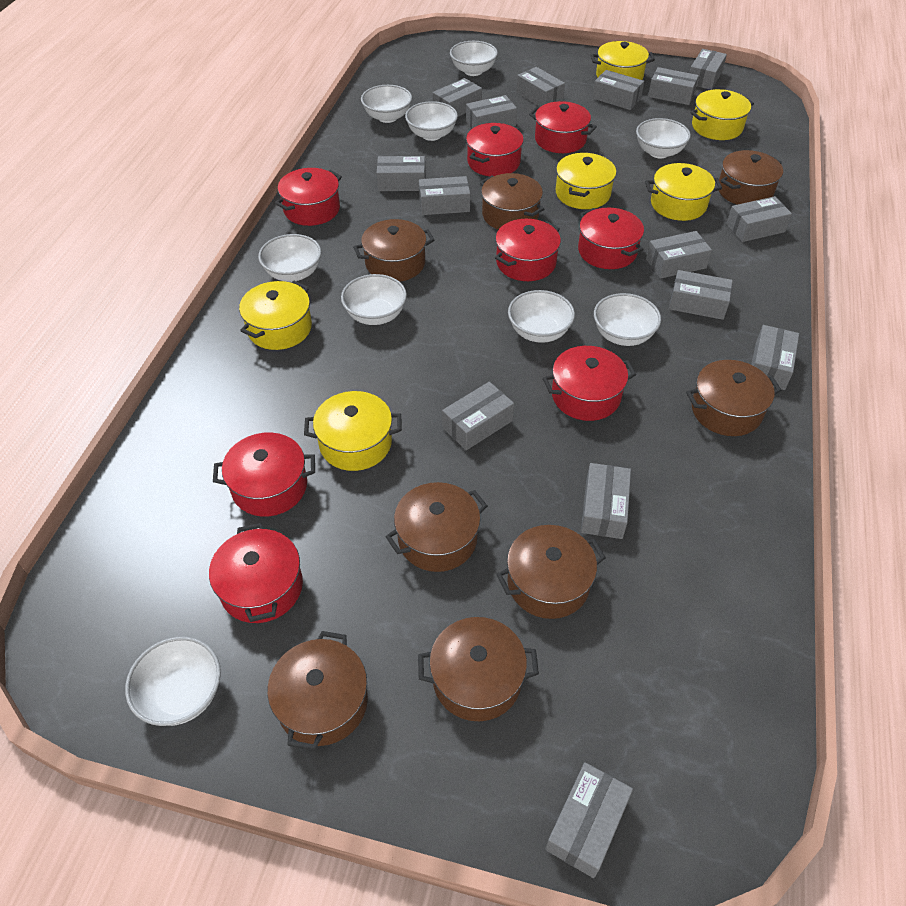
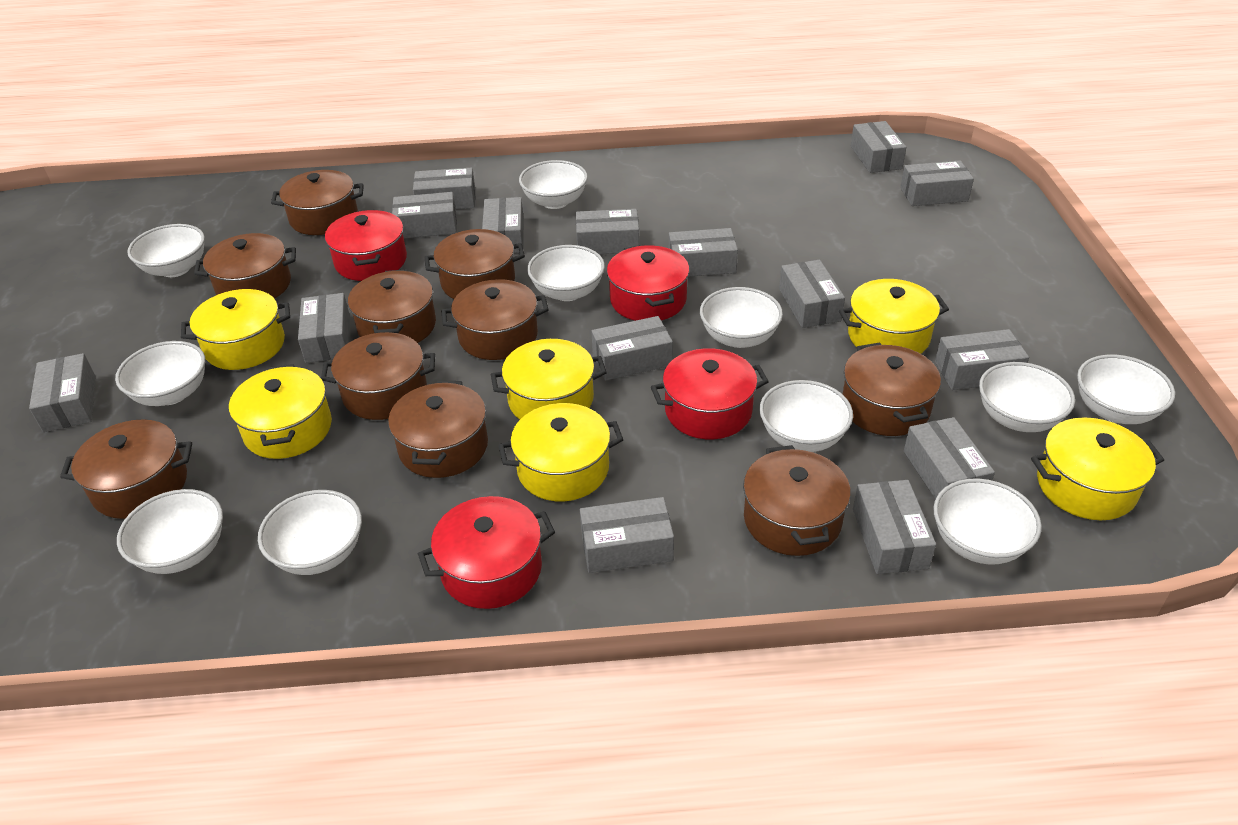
brown pot: 8 -> 10
red pot: 8 -> 4
white bowl: 9 -> 11

